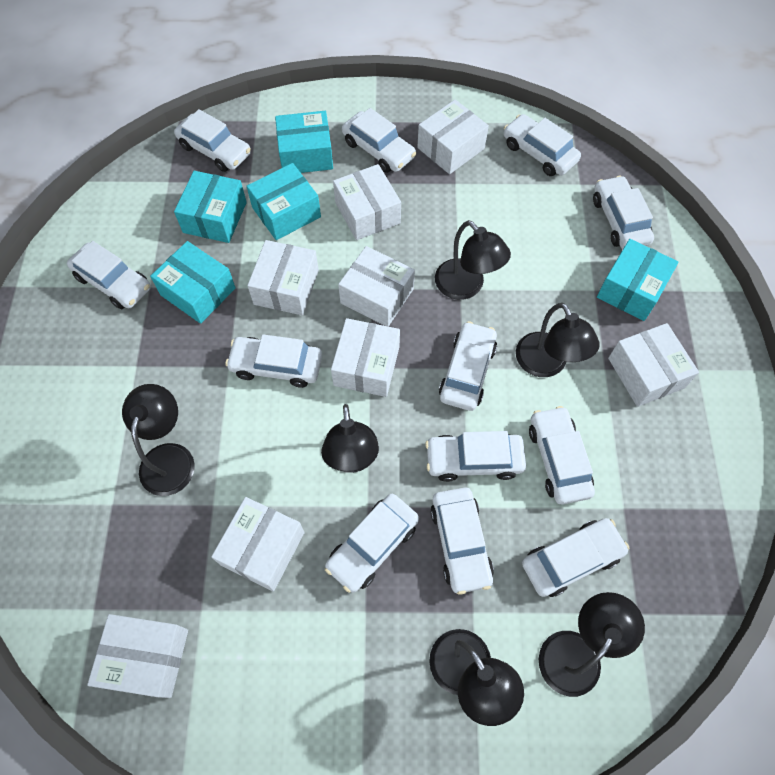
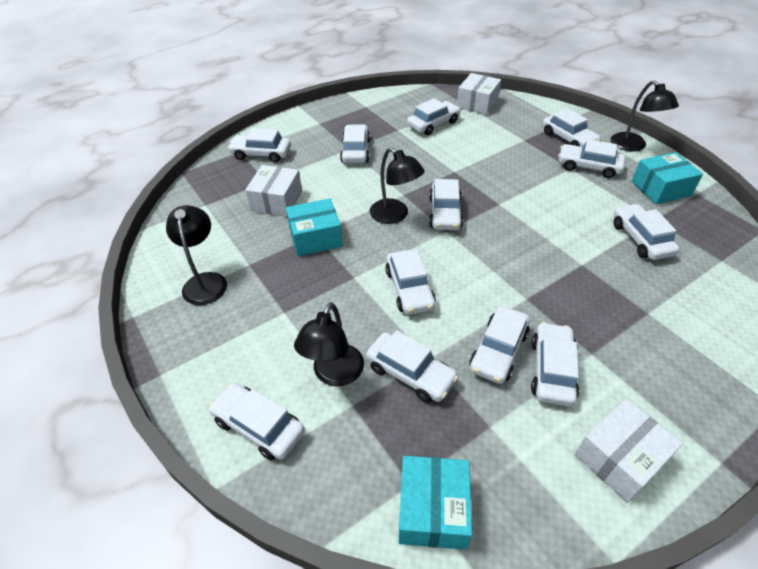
black lamp: 6 -> 4
turquoise box: 5 -> 3
white box: 8 -> 3

